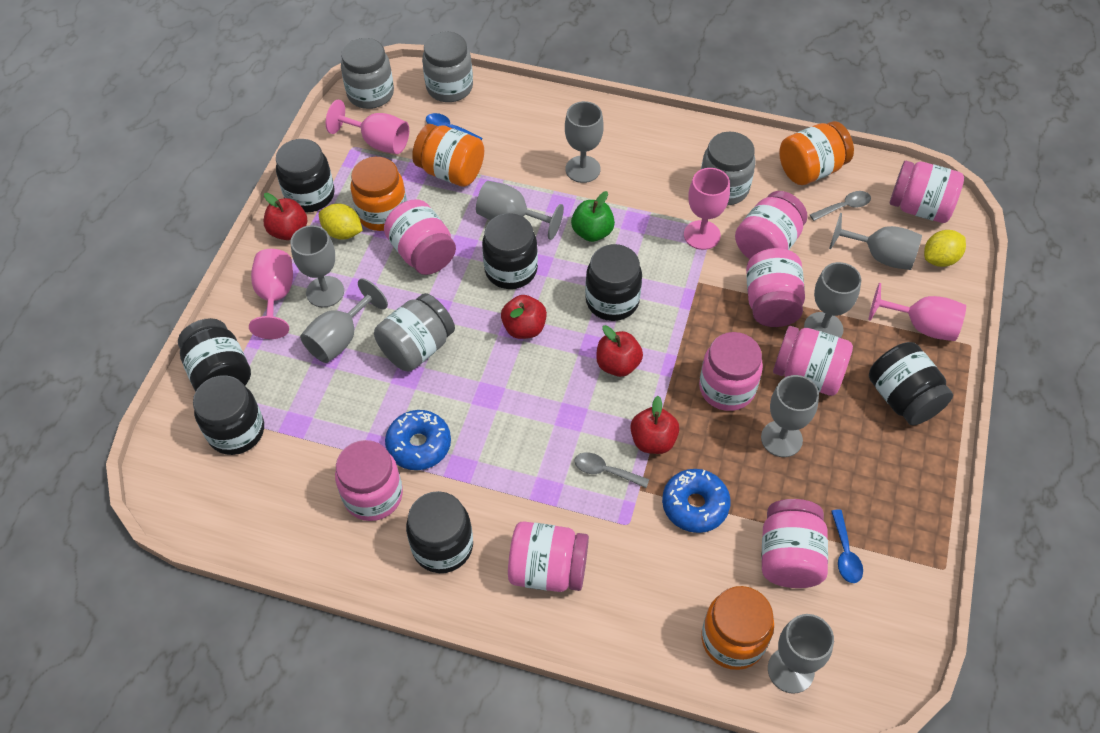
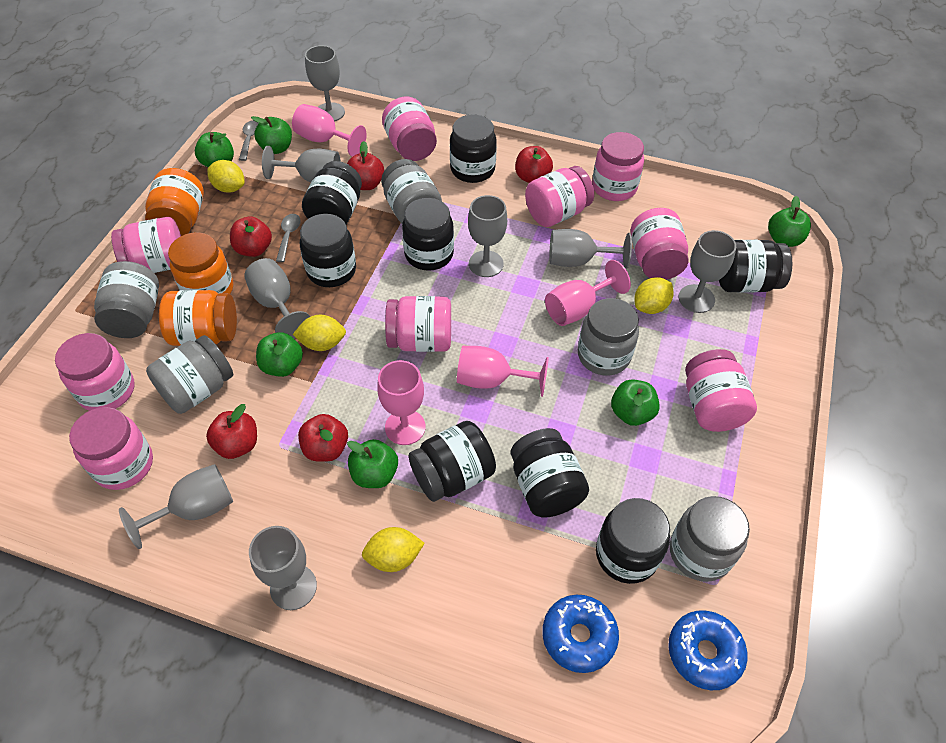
black jar: 7 -> 8
blue spoon: 2 -> 0
green apple: 1 -> 6
grey jar: 4 -> 5
orange jar: 4 -> 3
red apple: 4 -> 5
yellow lemon: 2 -> 4

